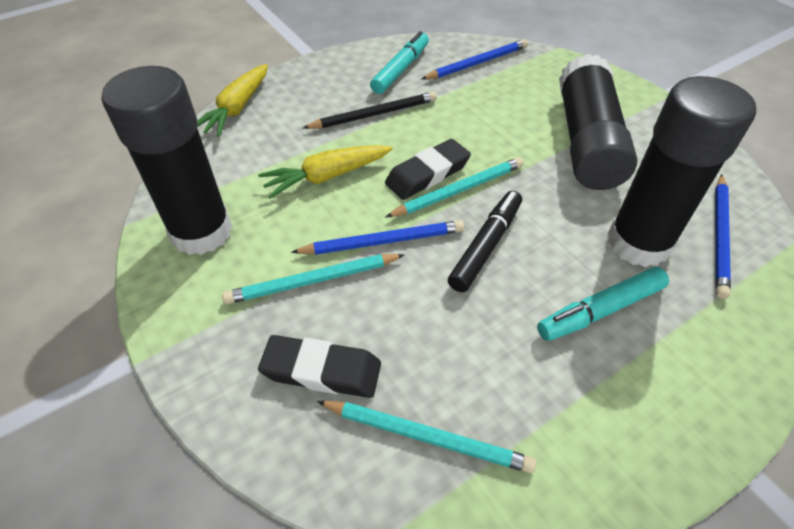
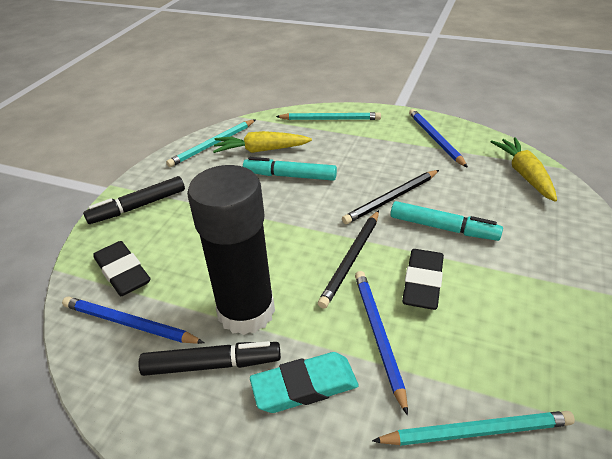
black glue stick: 3 -> 1
black marker: 1 -> 2
black pencil: 1 -> 2
turquoise eraser: 0 -> 1

